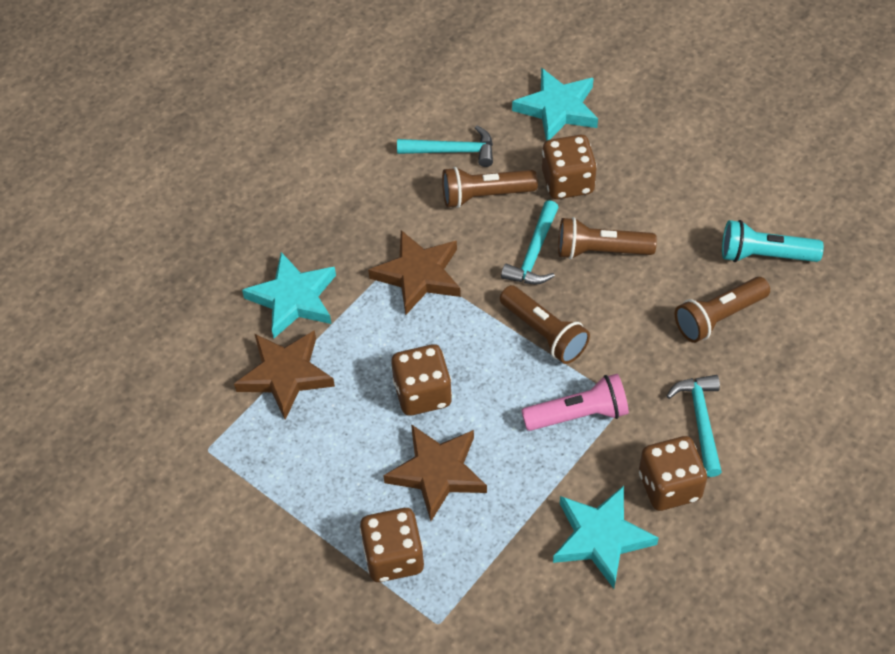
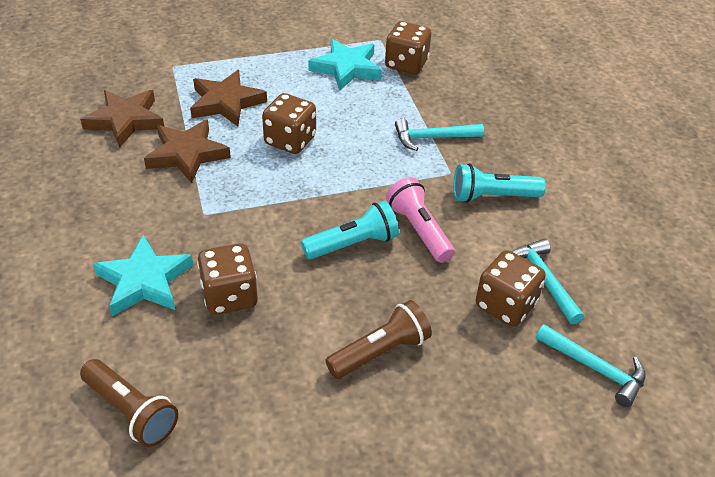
brown flashlight: 4 -> 2
turquoise flashlight: 1 -> 2
turquoise star: 3 -> 2

